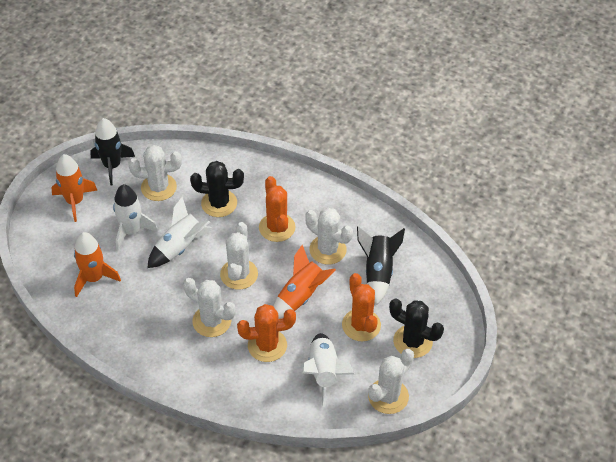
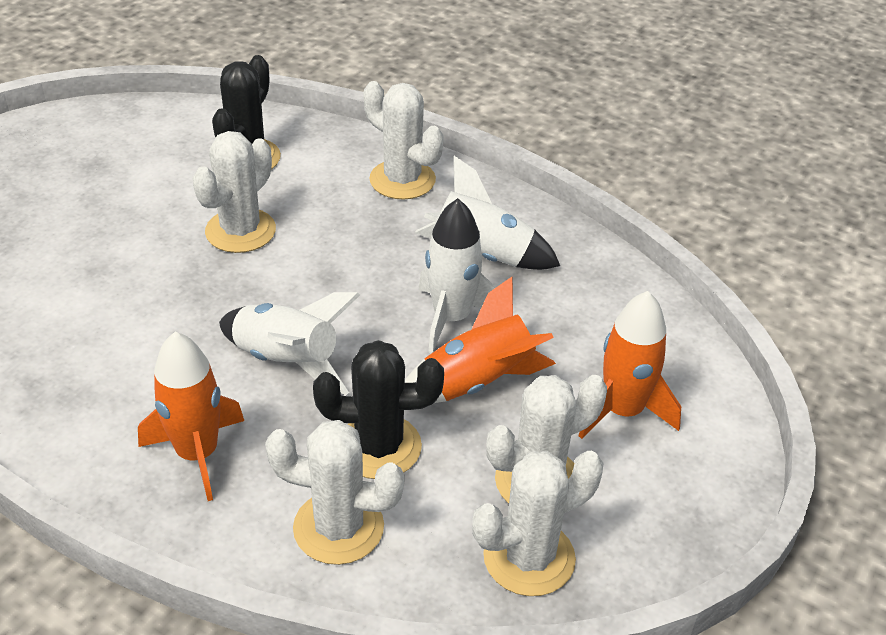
black rocket: 2 -> 0
orange cactus: 3 -> 0

